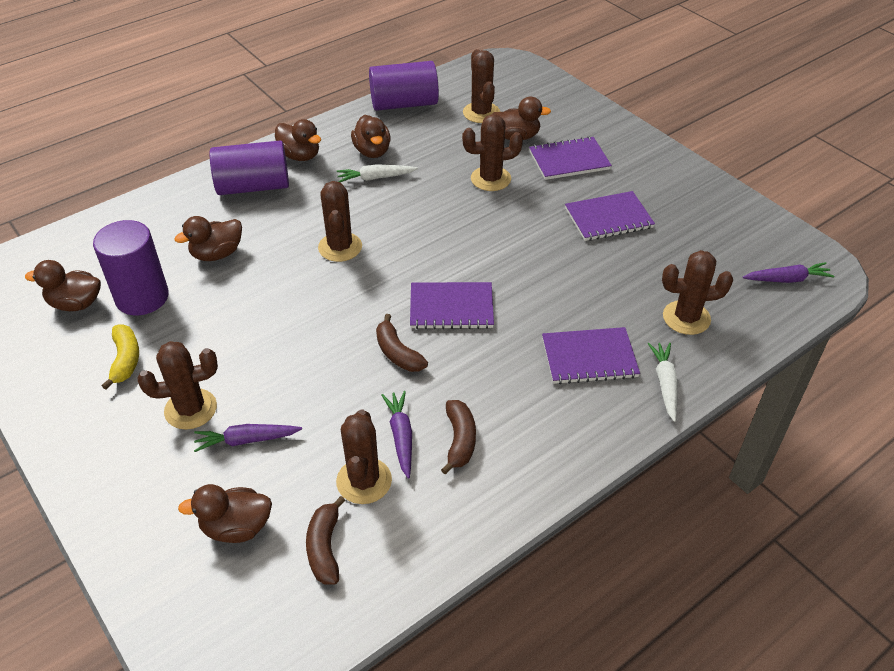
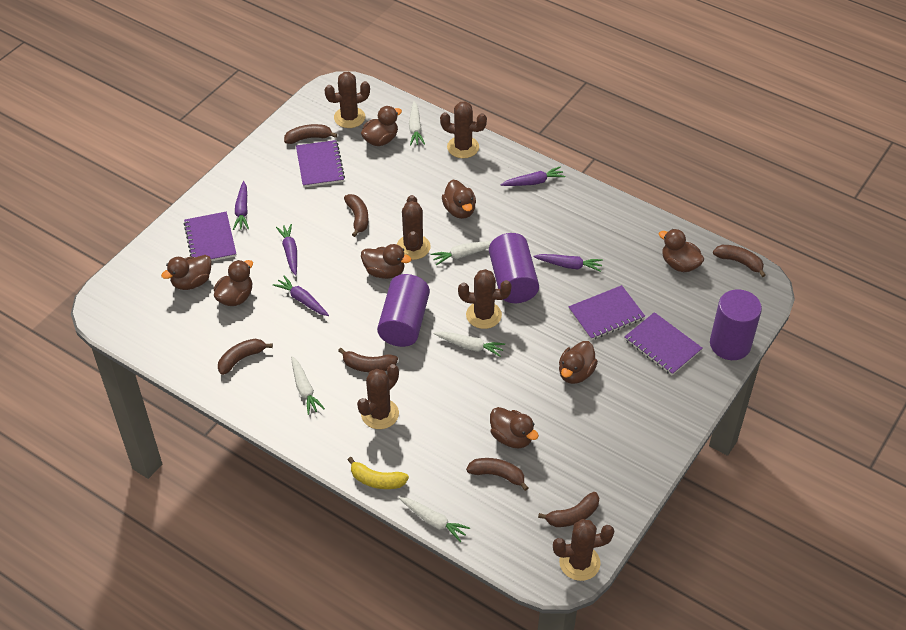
brown banana: 3 -> 7
brown duck: 6 -> 8
purple carrot: 3 -> 5
white carrot: 2 -> 5

